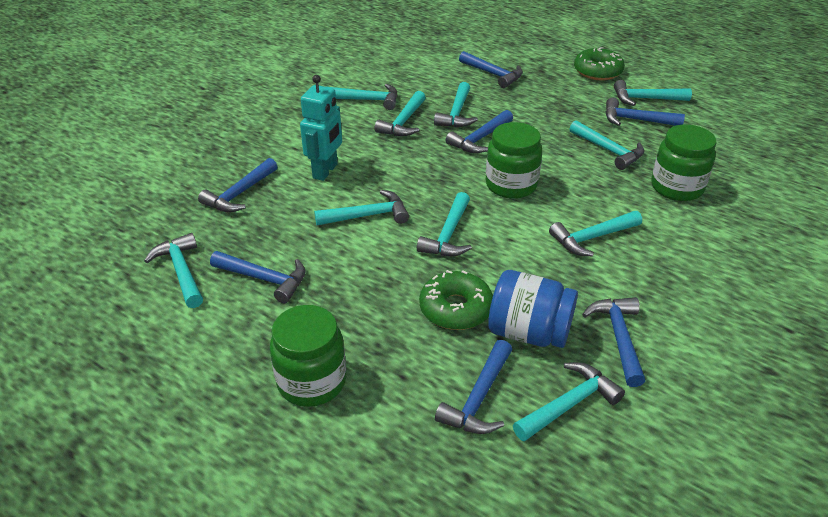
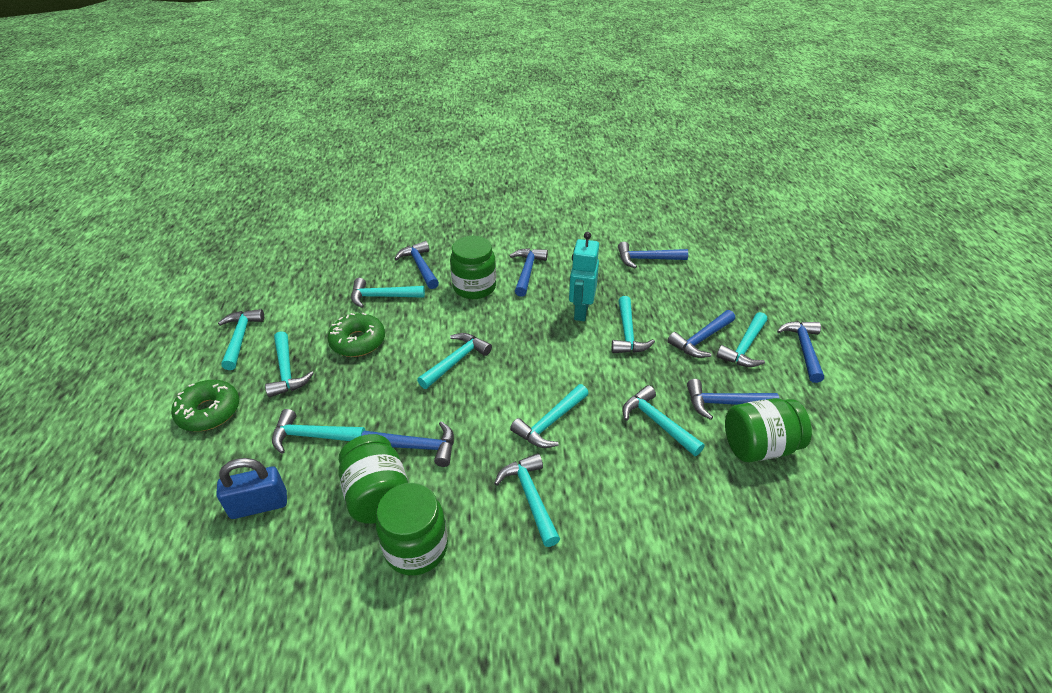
blue jar: 1 -> 0
blue padlock: 0 -> 1
green jar: 3 -> 4

